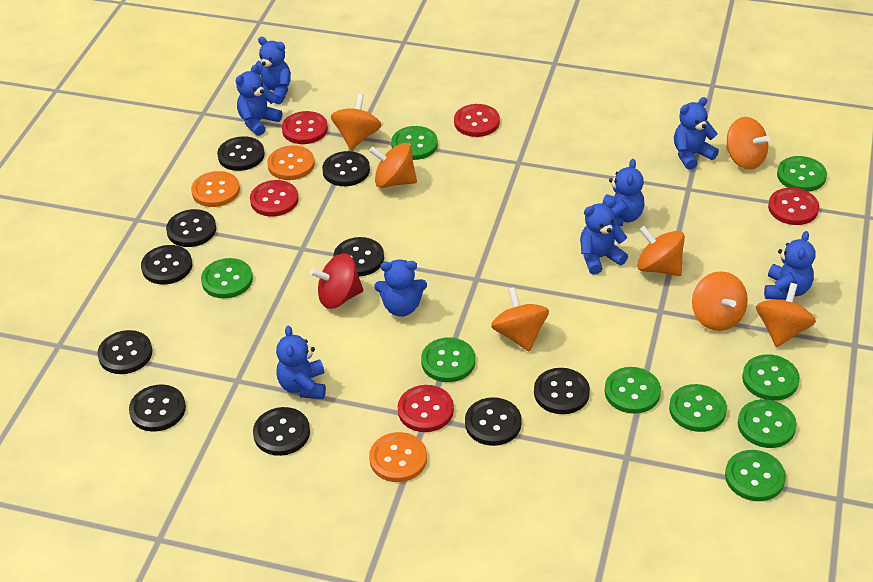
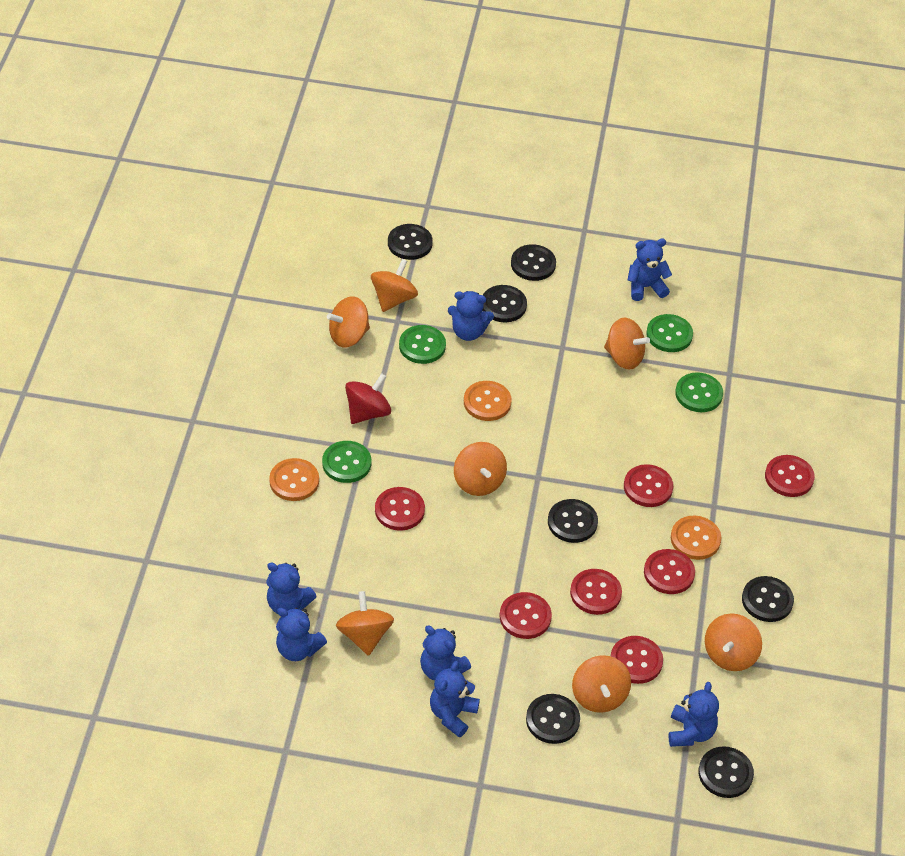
black button: 10 -> 7
blue teddy bear: 8 -> 7
green button: 9 -> 4
red button: 5 -> 7

